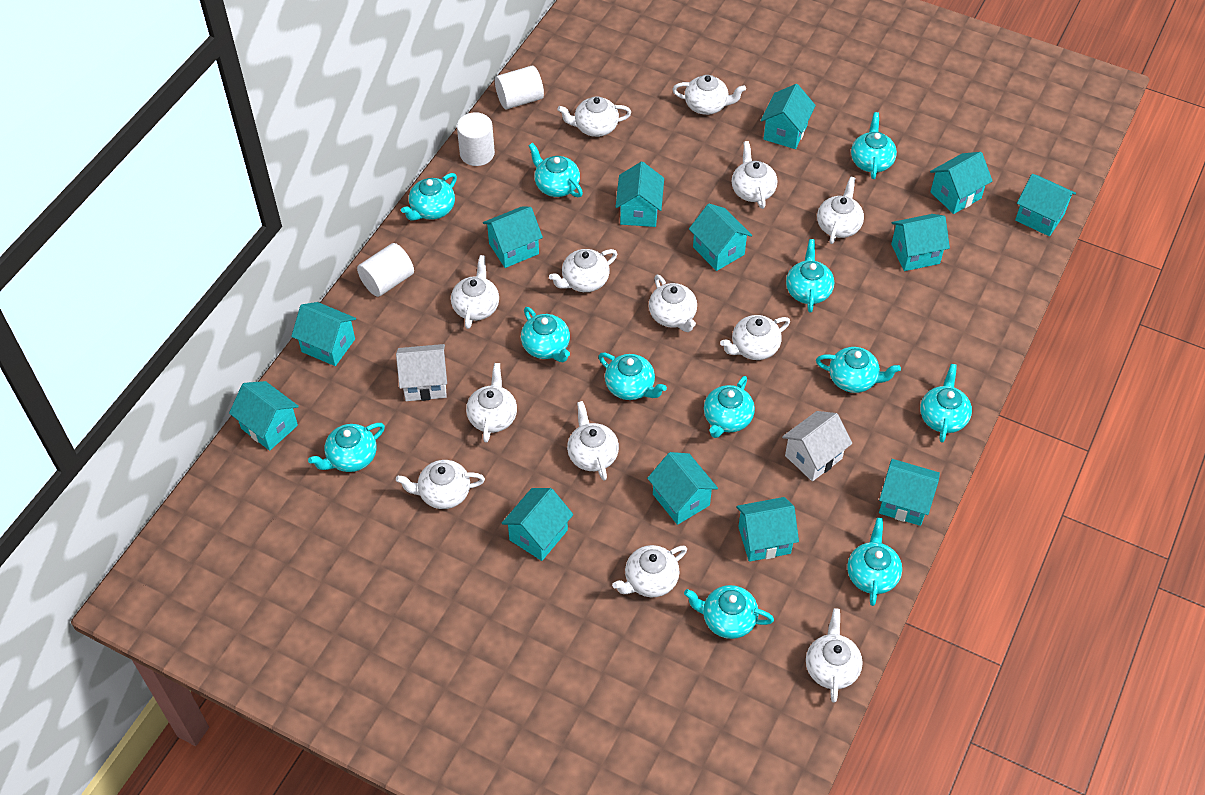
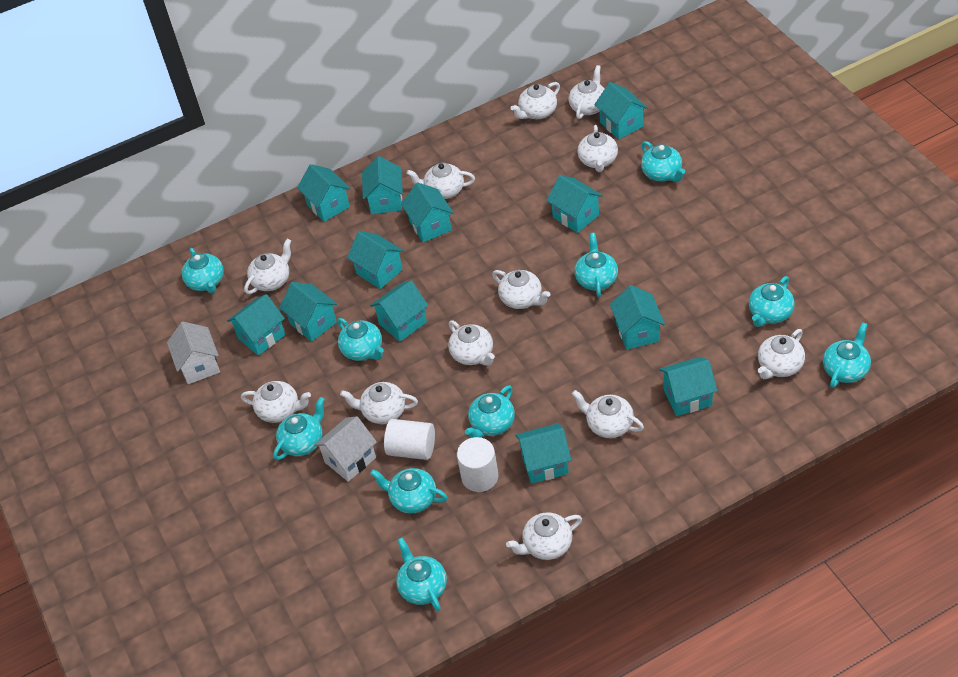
turquoise house: 13 -> 12
turquoise teapot: 12 -> 10
white cylinder: 3 -> 2
white teapot: 13 -> 12

